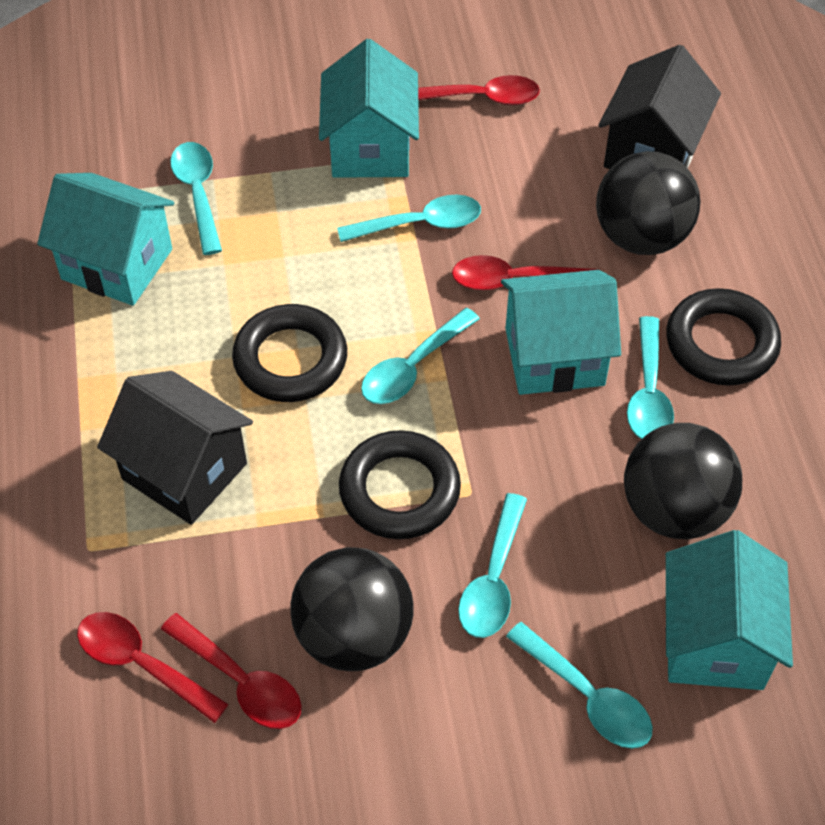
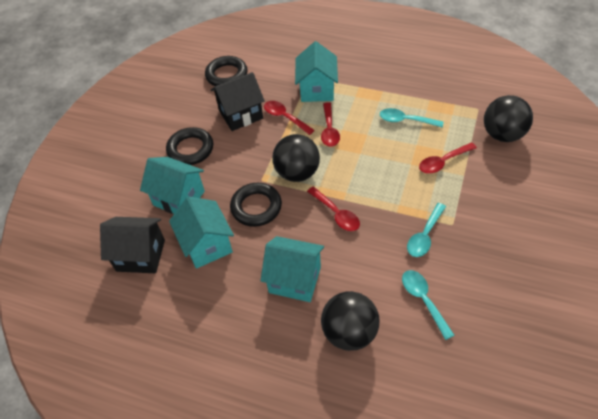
turquoise spoon: 6 -> 3

